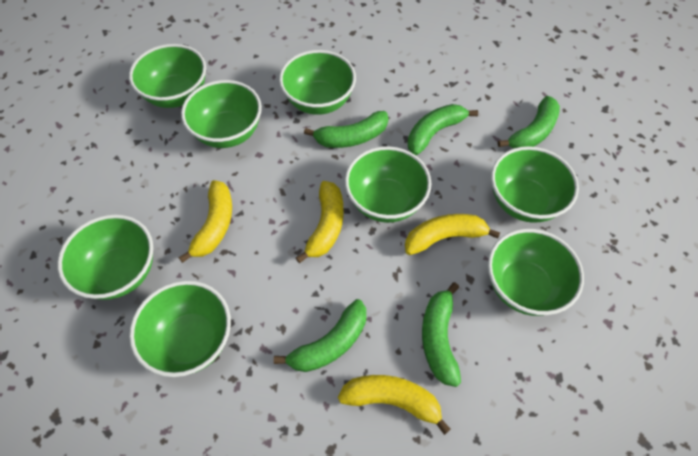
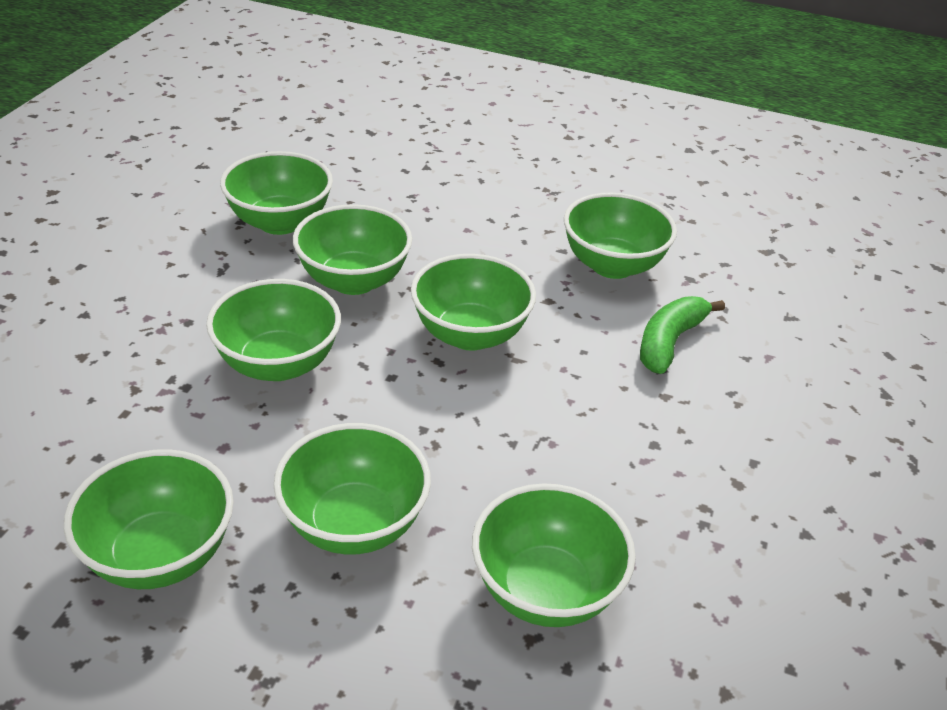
green banana: 5 -> 1
yellow banana: 4 -> 0

